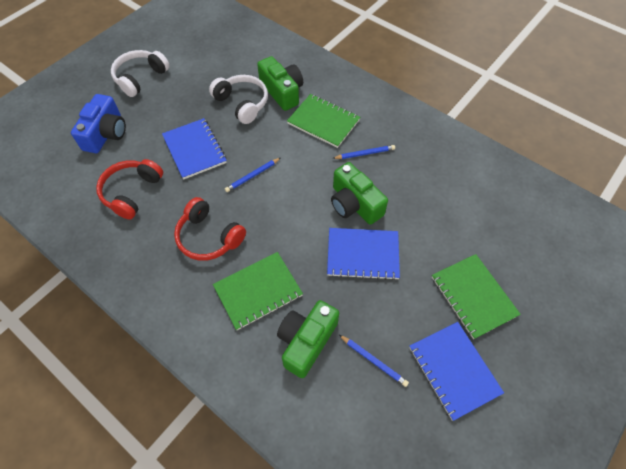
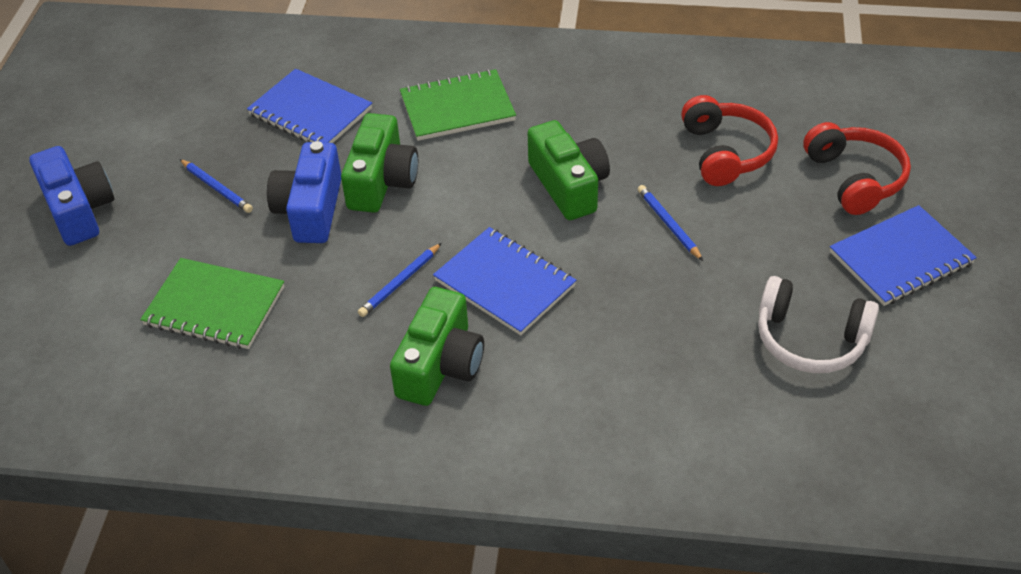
blue camera: 1 -> 2
green notebook: 3 -> 2
white headphones: 2 -> 1

